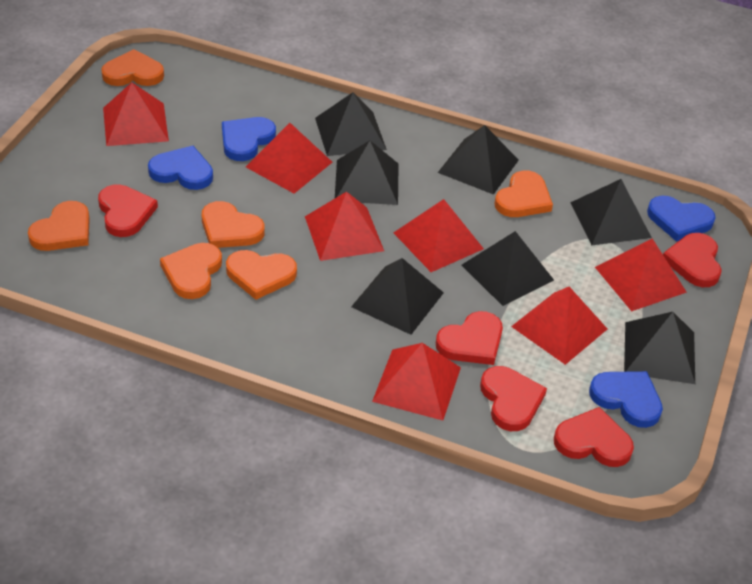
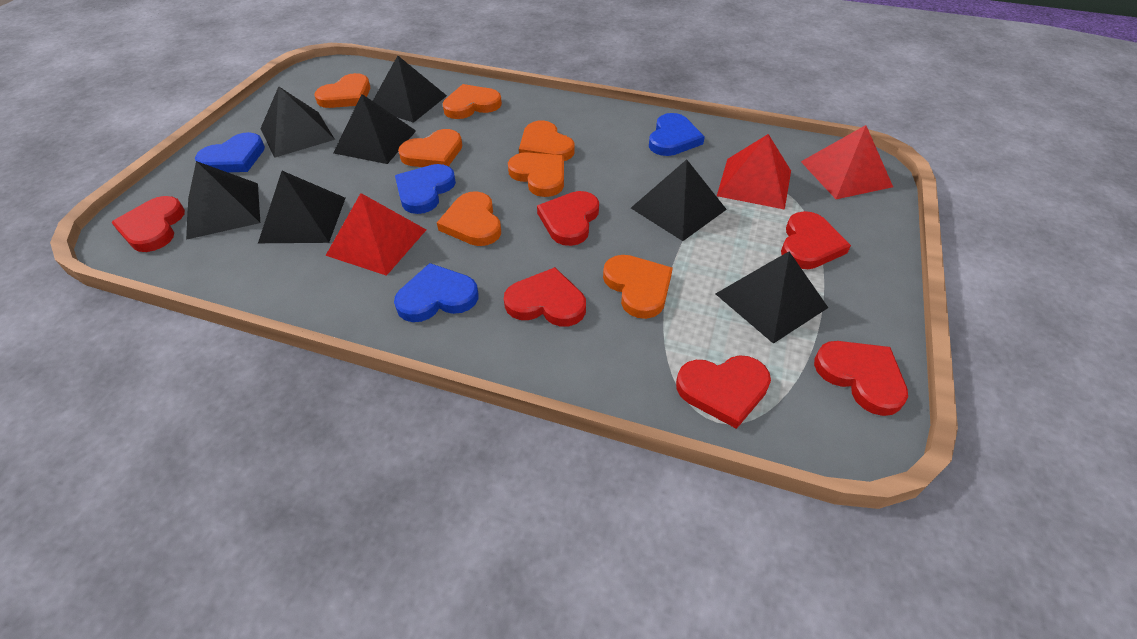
orange heart: 6 -> 7
red heart: 5 -> 6
red pyramid: 7 -> 3

